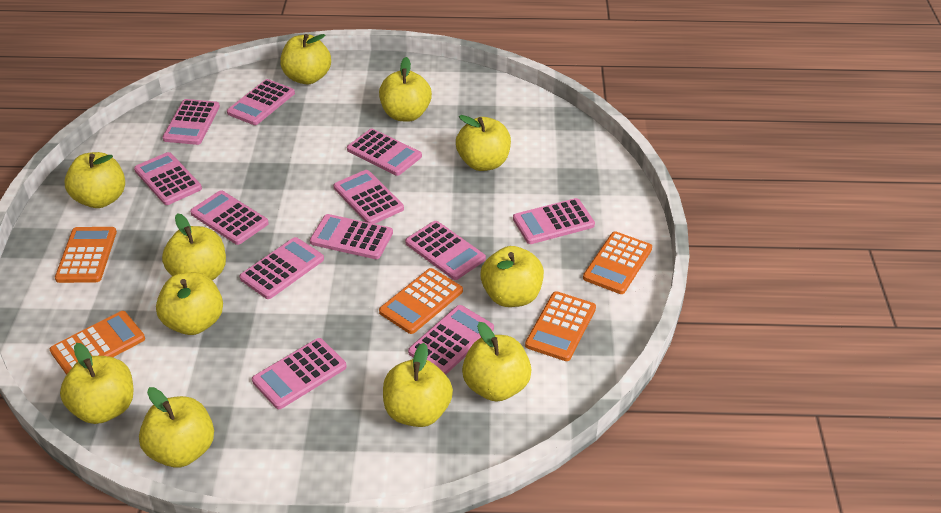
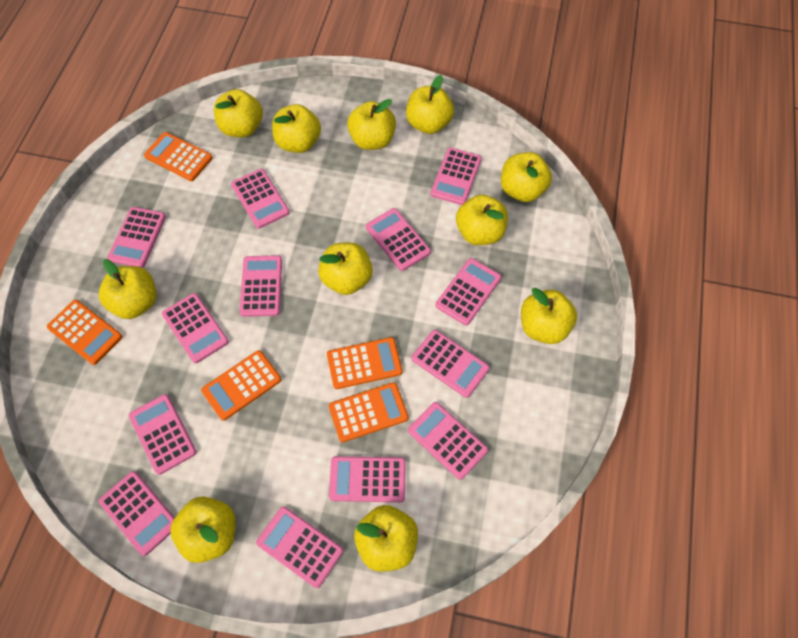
pink calculator: 12 -> 13

